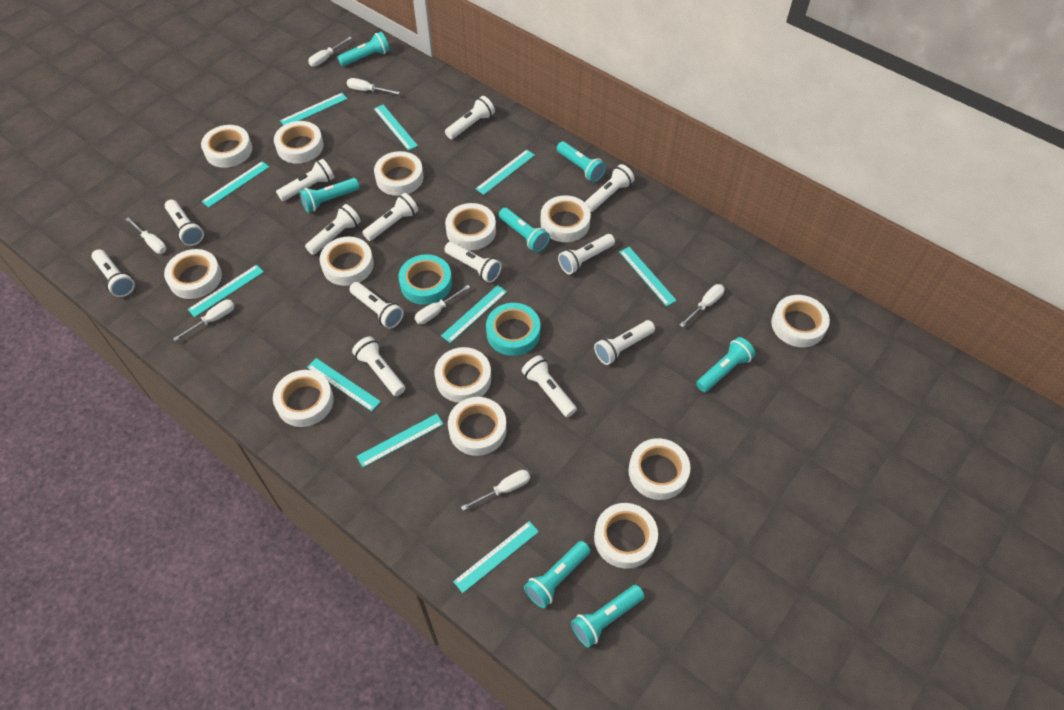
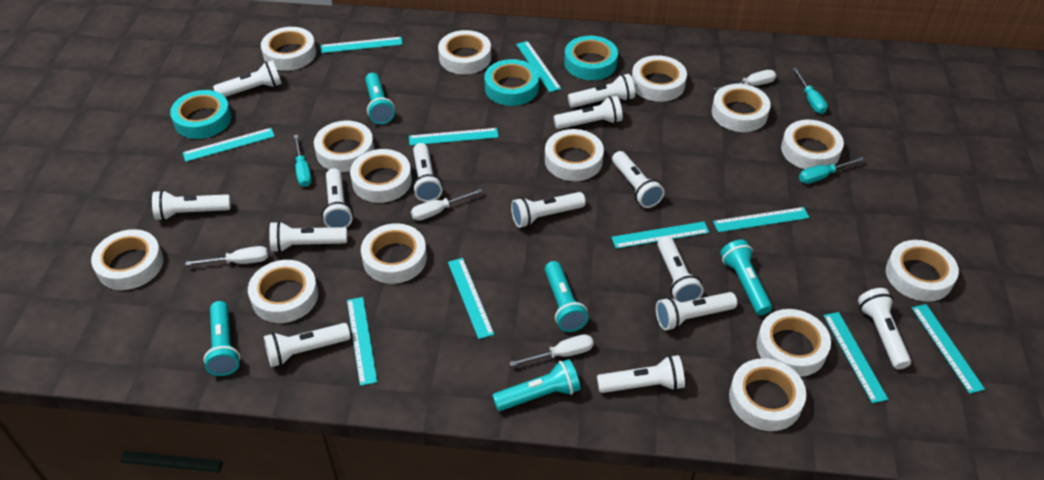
turquoise flashlight: 7 -> 5
turquoise screwdriver: 0 -> 3
turquoise tape: 2 -> 3
white flashlight: 13 -> 14
white screwdriver: 7 -> 4
white tape: 13 -> 14

